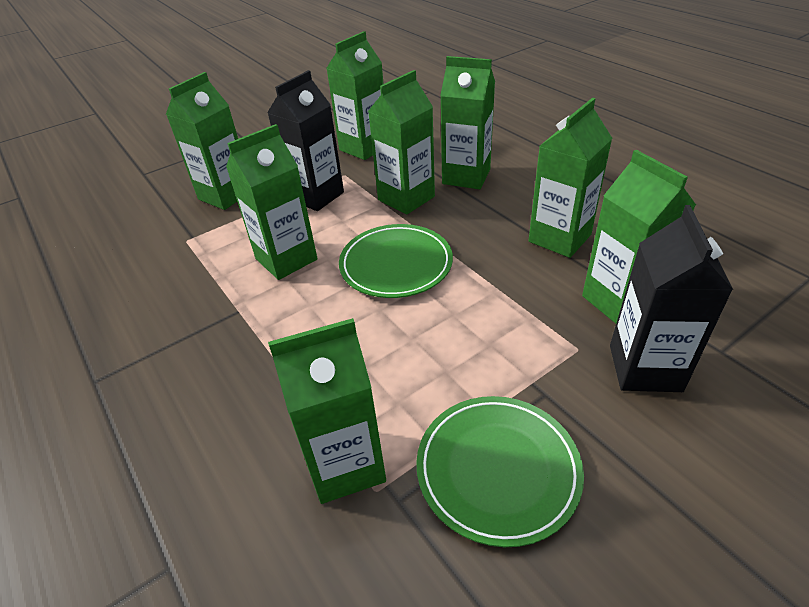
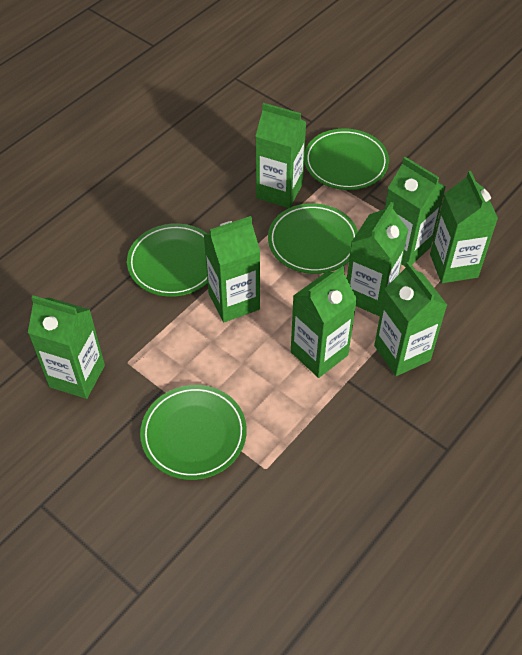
black carton: 2 -> 0
green plate: 2 -> 4

